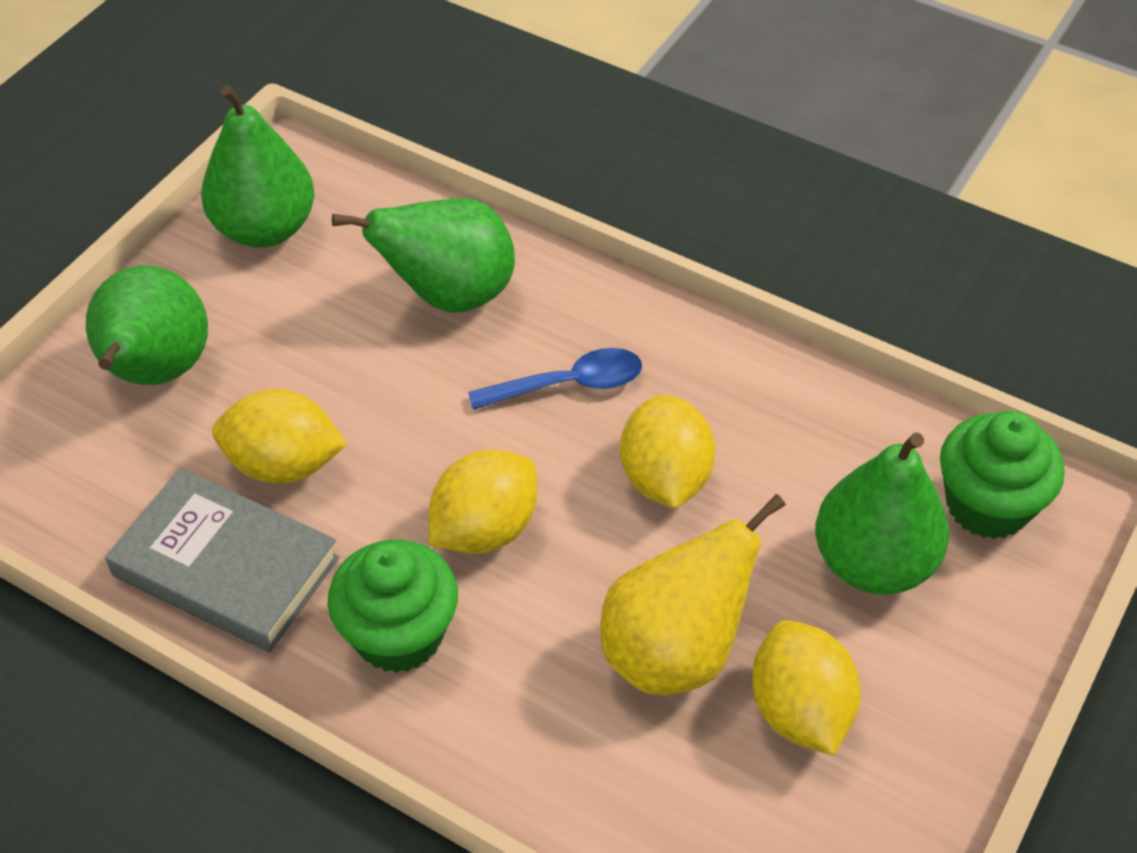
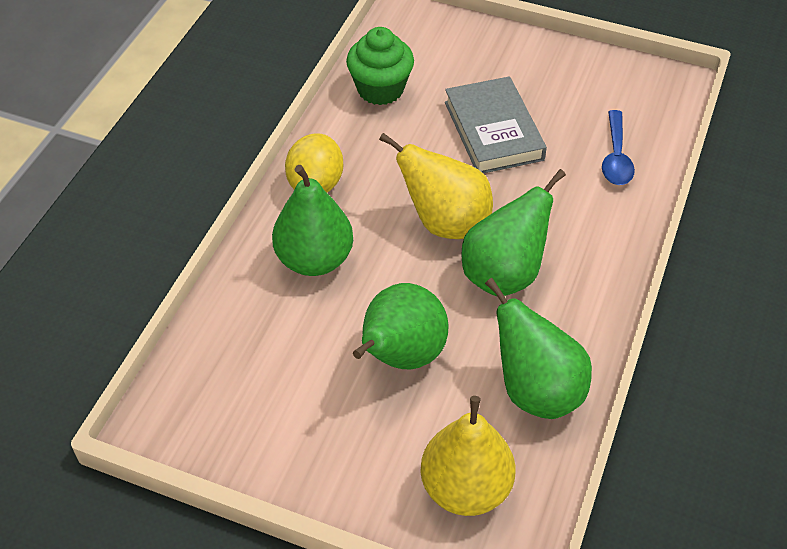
green cupcake: 2 -> 1
yellow lemon: 4 -> 1
yellow pear: 1 -> 2

